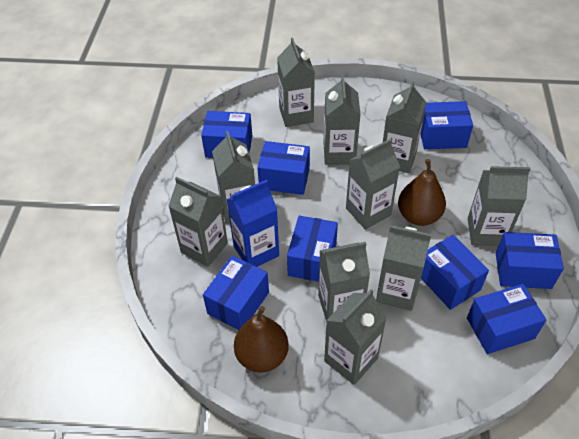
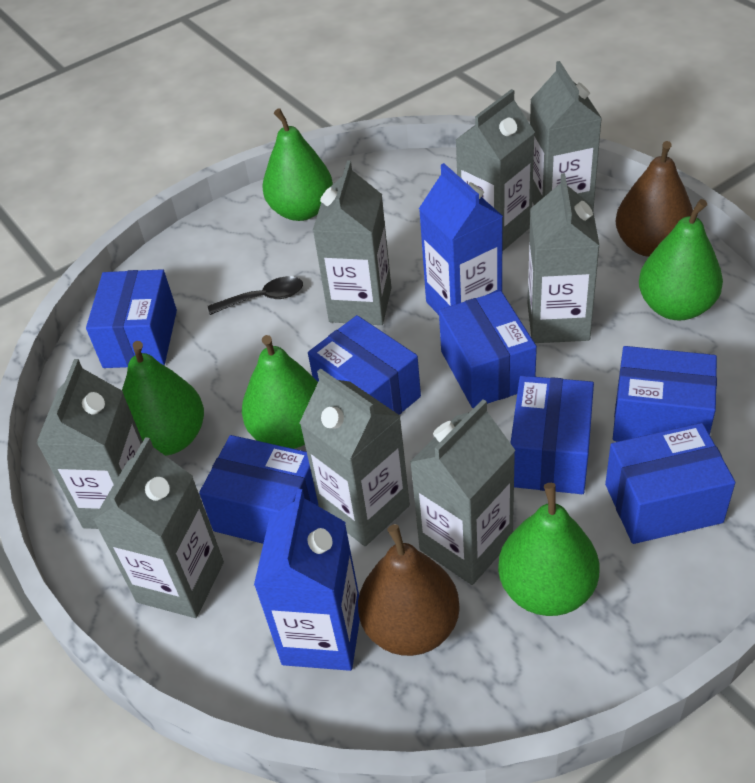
black spoon: 0 -> 1
blue box: 8 -> 7
blue carton: 1 -> 2
green pear: 0 -> 5
grey carton: 10 -> 8

